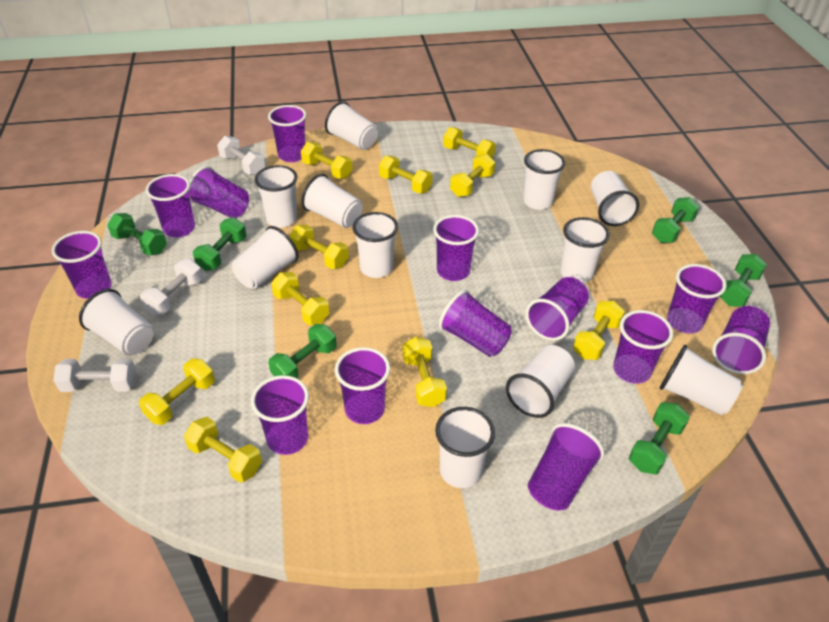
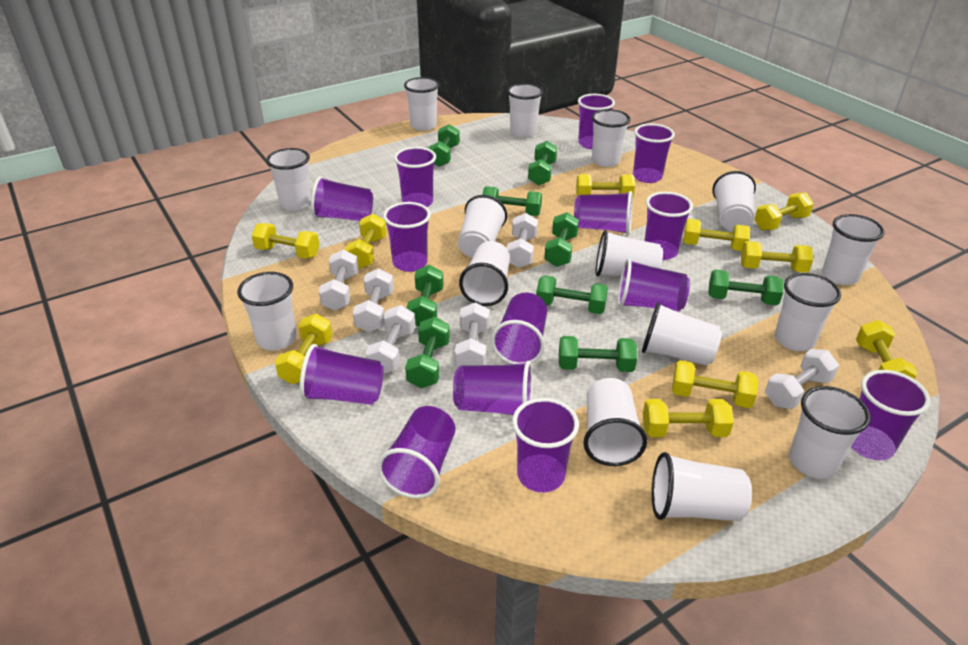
green dumbbell: 6 -> 9
purple cup: 13 -> 14
white cup: 12 -> 15
white dumbbell: 3 -> 6

